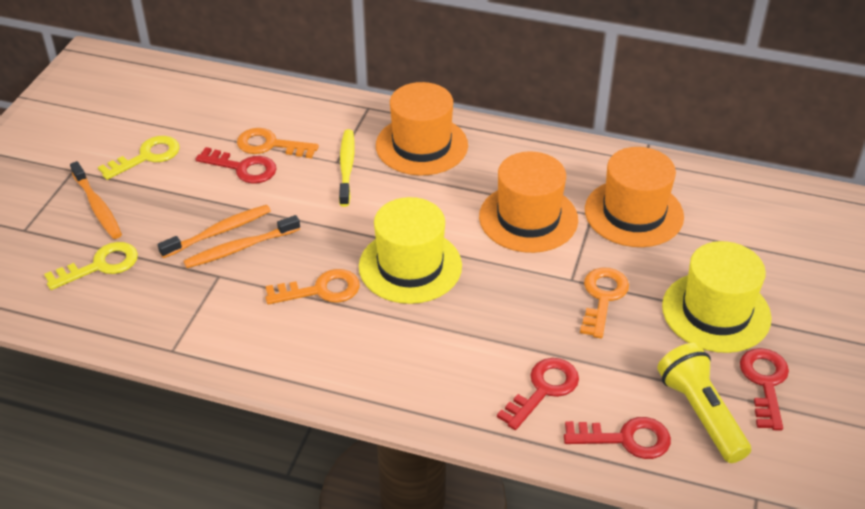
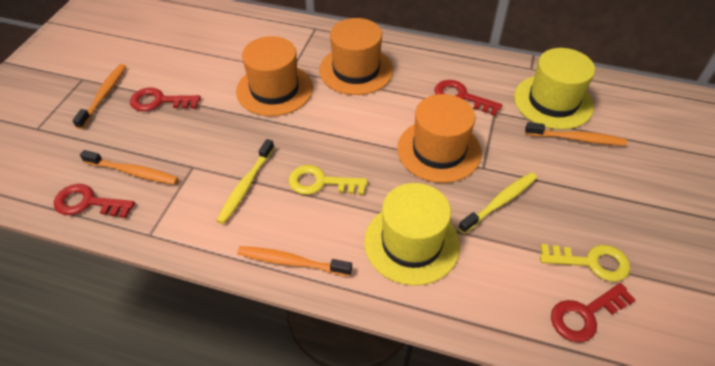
orange key: 3 -> 0
orange toothbrush: 3 -> 4
yellow flashlight: 1 -> 0
yellow toothbrush: 1 -> 2

